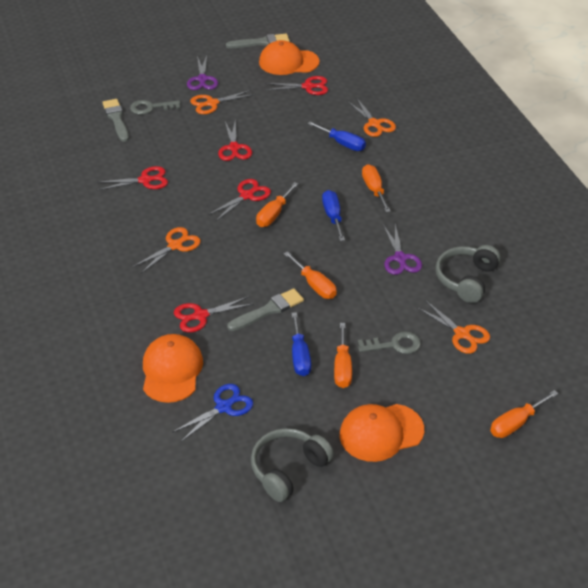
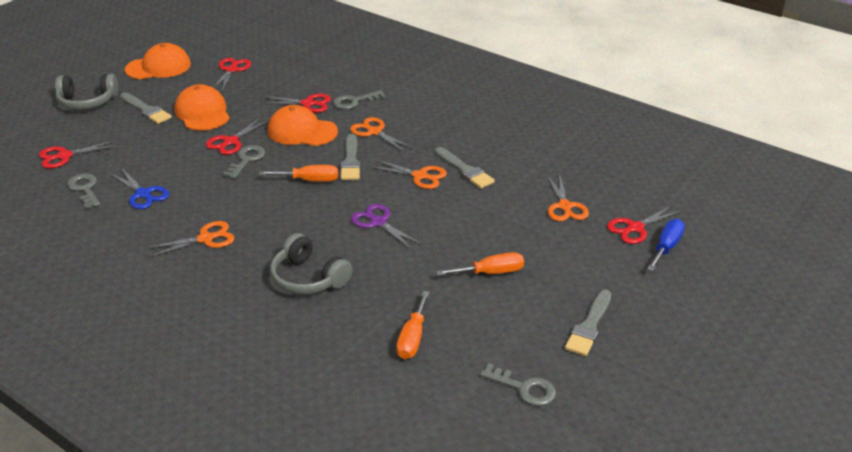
blue screwdriver: 3 -> 1
grey brush: 3 -> 4
grey key: 2 -> 4
orange screwdriver: 5 -> 3
purple scissors: 2 -> 1

